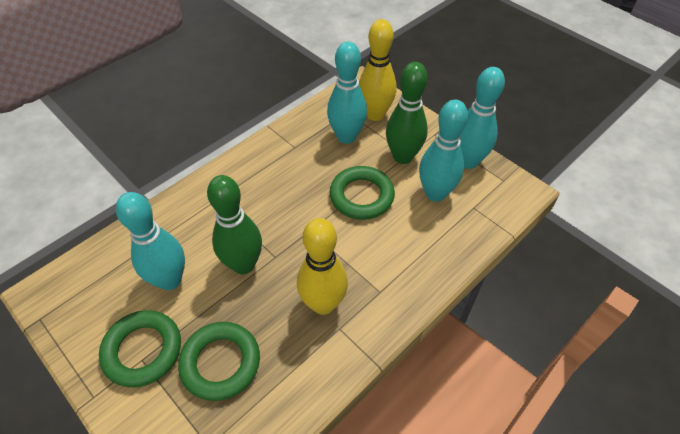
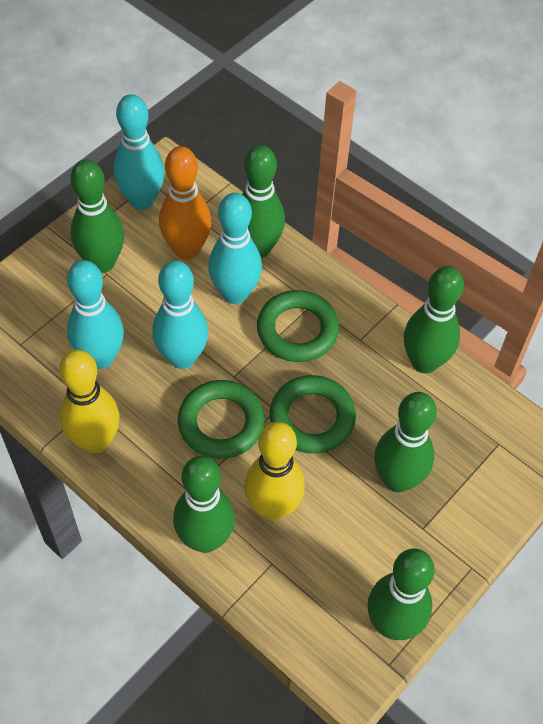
green bowling pin: 2 -> 6
orange bowling pin: 0 -> 1

